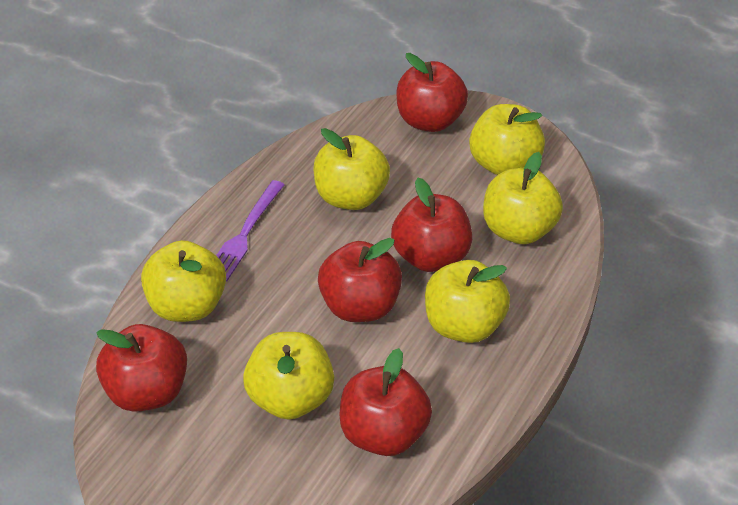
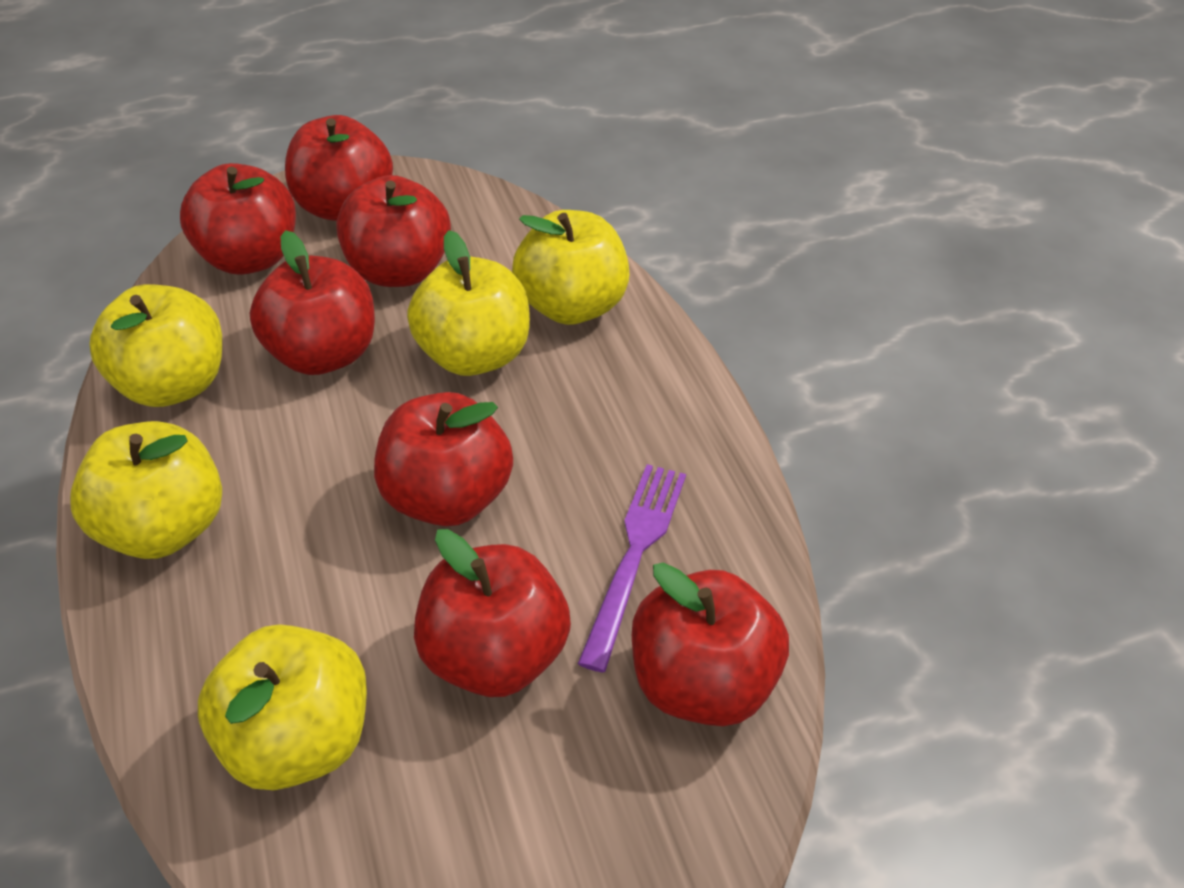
red apple: 5 -> 7
yellow apple: 6 -> 5

